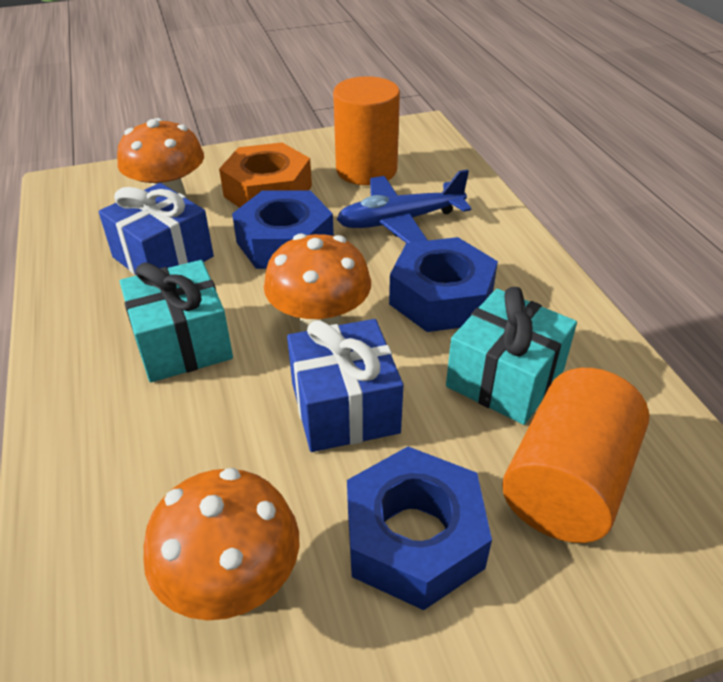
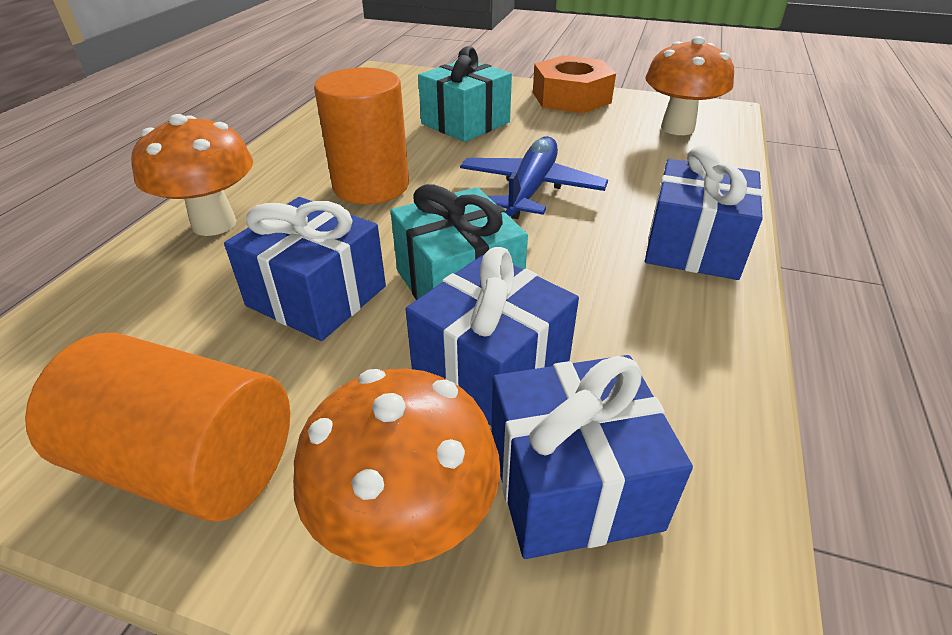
blue gift: 2 -> 4
blue nut: 3 -> 0

